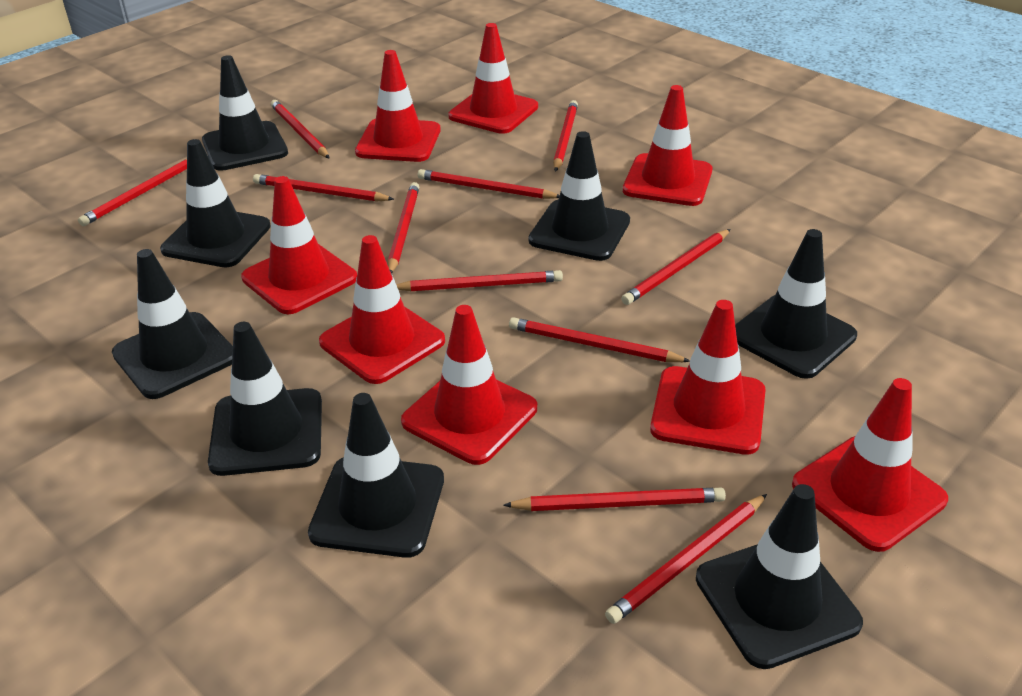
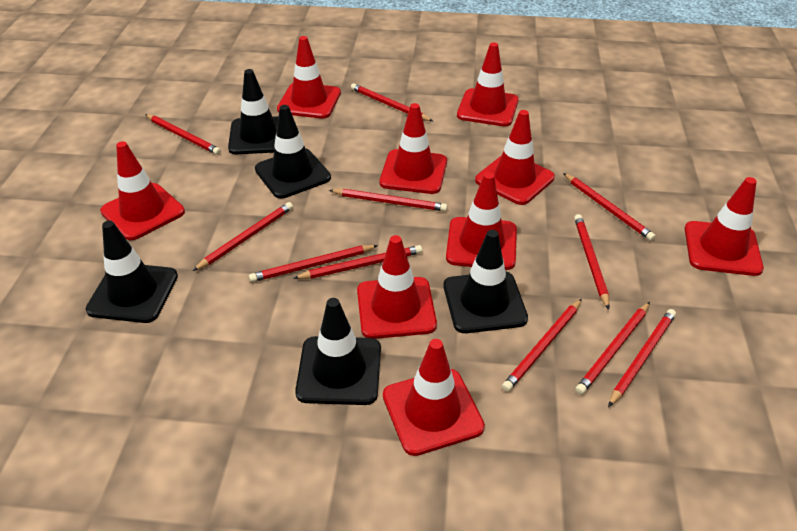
black traffic cone: 8 -> 5
red traffic cone: 8 -> 9

